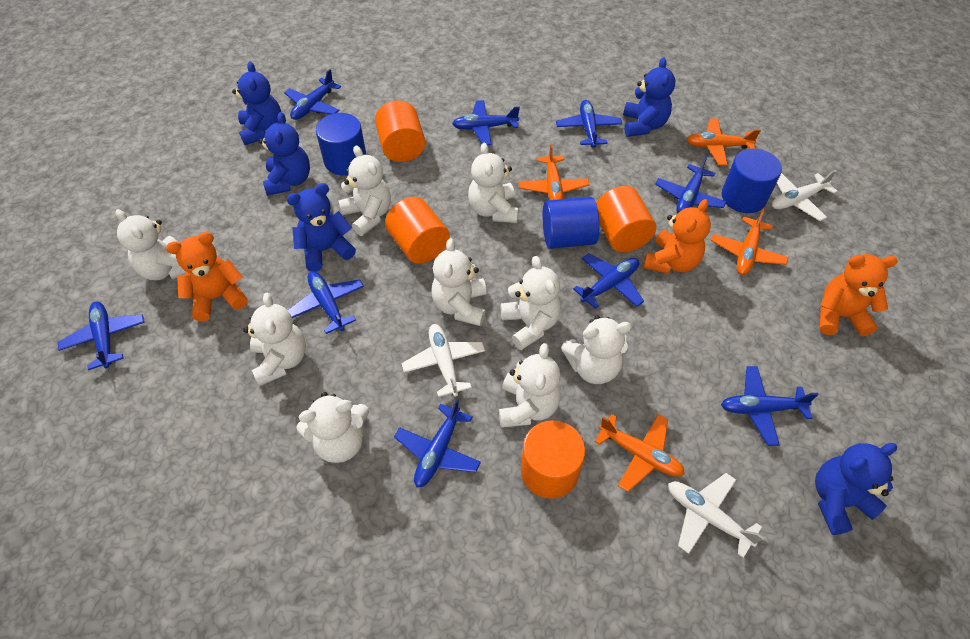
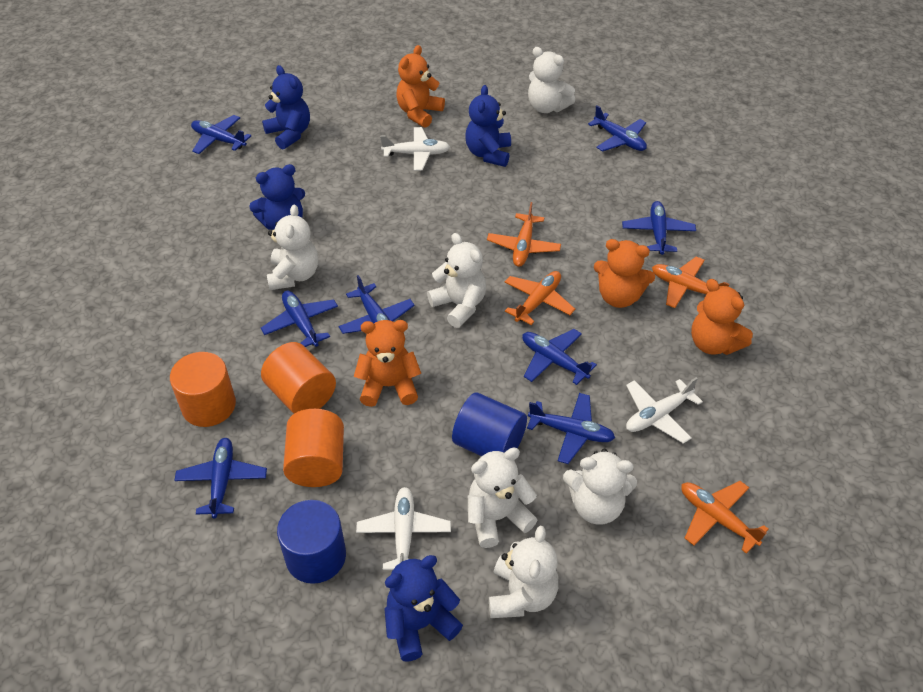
blue cylinder: 3 -> 2
blue plane: 9 -> 8
blue teddy bear: 5 -> 4
orange cylinder: 4 -> 3
orange teddy bear: 3 -> 4
white teddy bear: 9 -> 6

